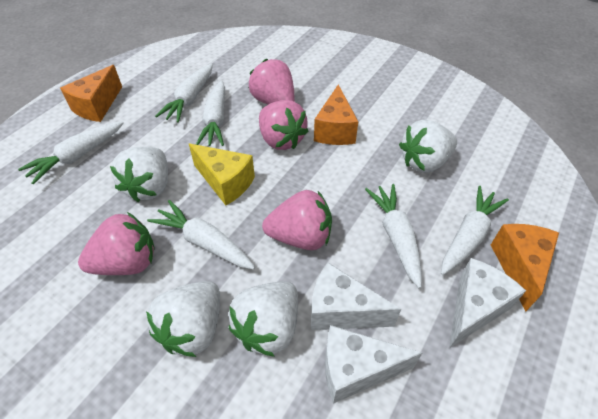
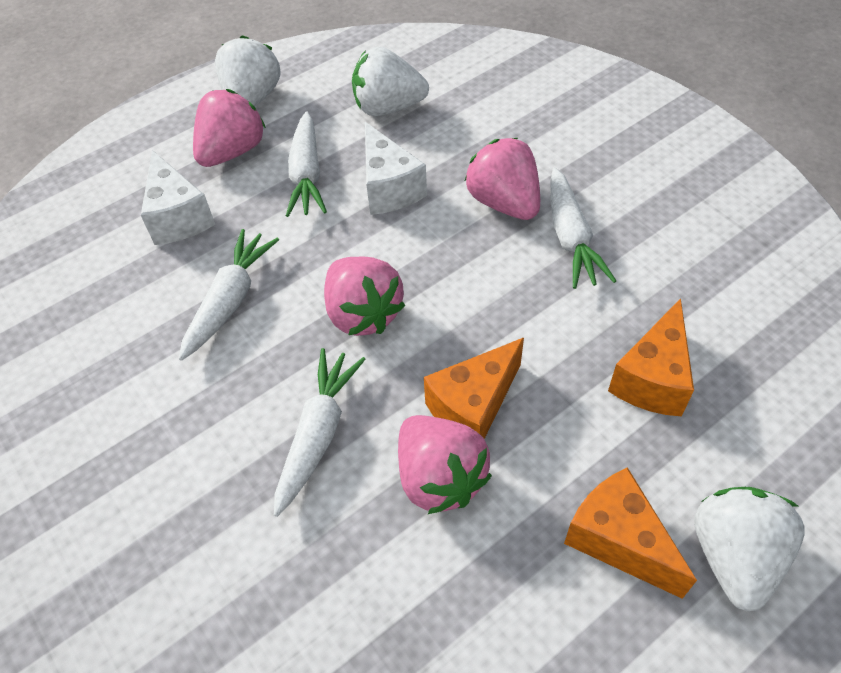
white carrot: 6 -> 4
white cheese: 3 -> 2
white strawberry: 4 -> 3
yellow cheese: 1 -> 0

